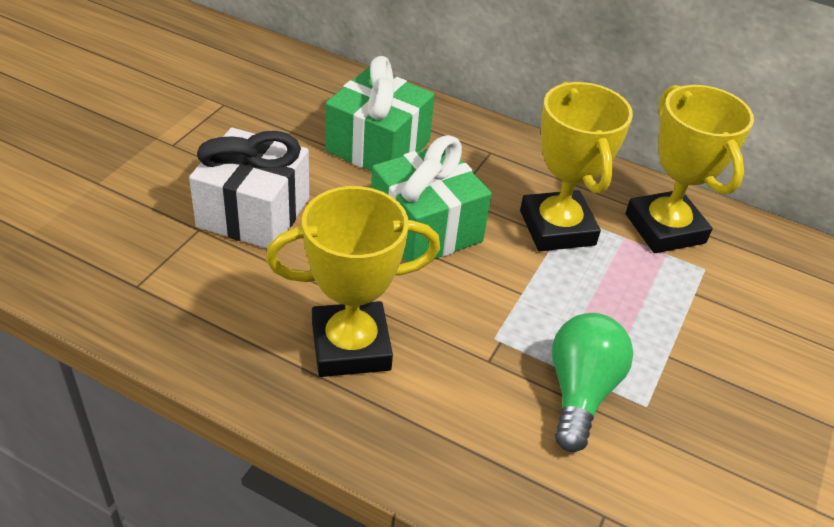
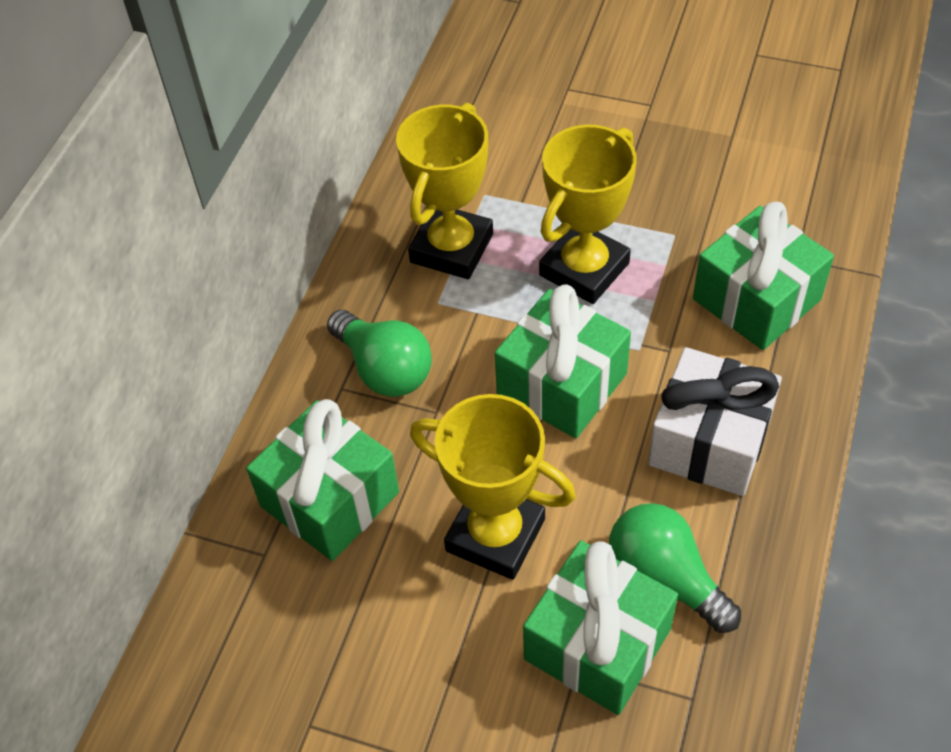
green gift: 2 -> 4
green light bulb: 1 -> 2

